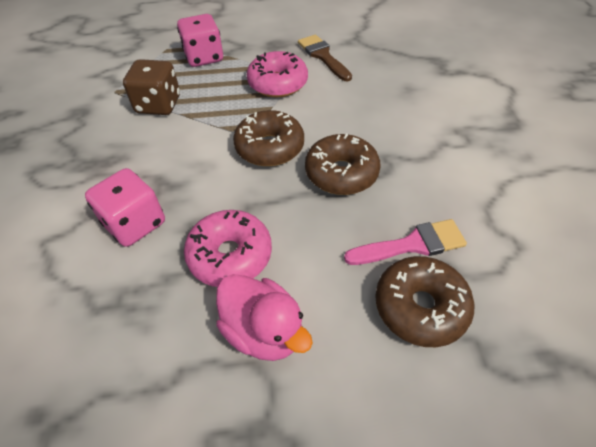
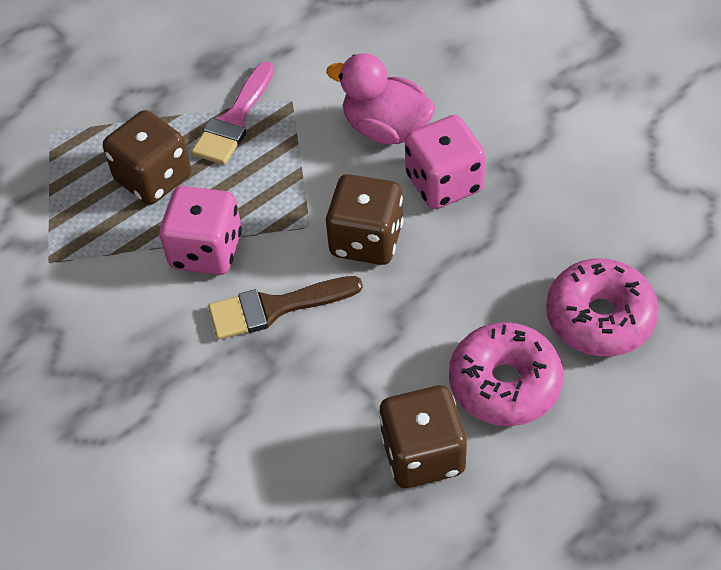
brown dice: 1 -> 3
brown donut: 3 -> 0

